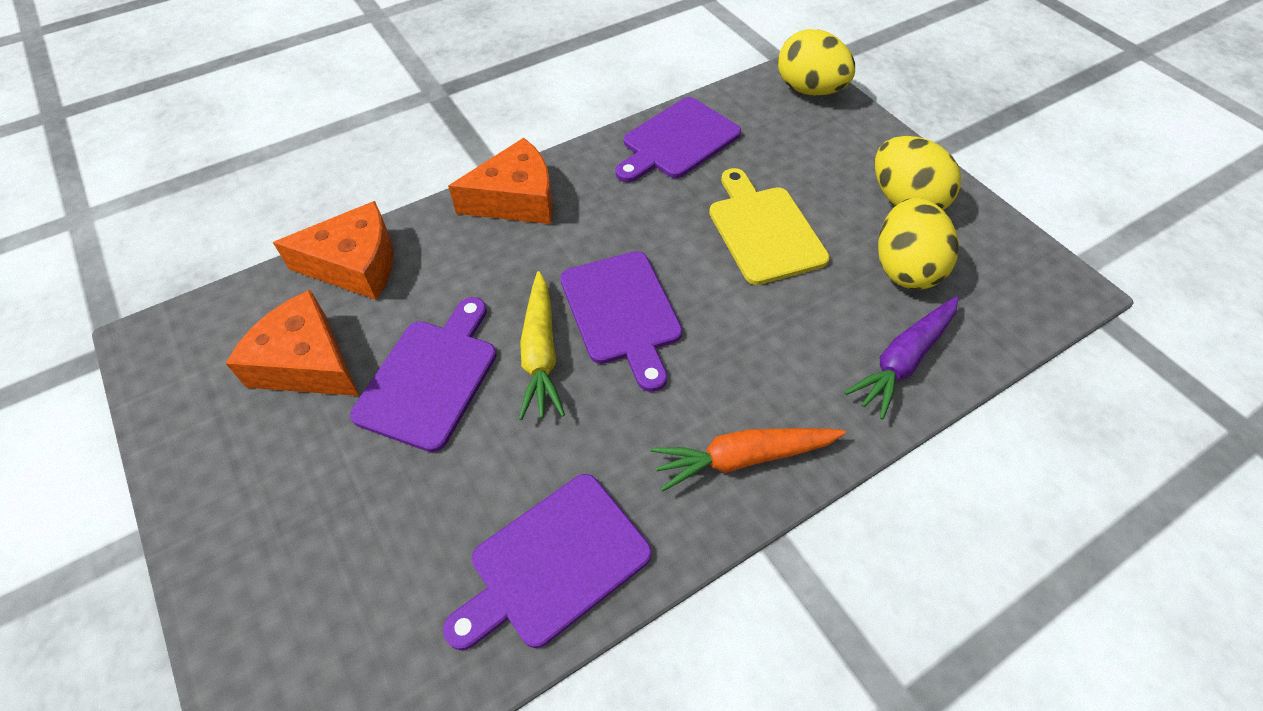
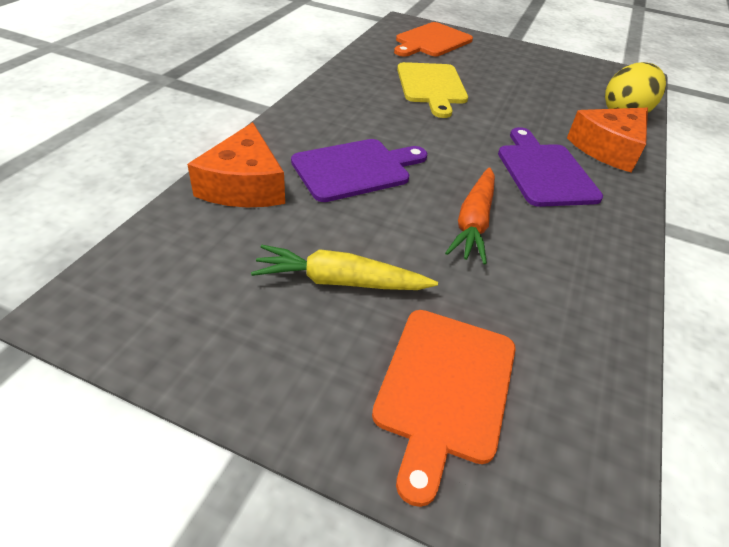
orange cheese: 3 -> 2
orange cutting board: 0 -> 2
purple carrot: 1 -> 0
purple cutting board: 4 -> 2
yellow egg: 3 -> 1

